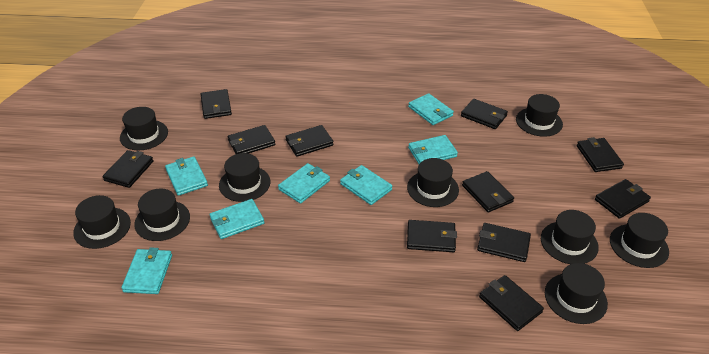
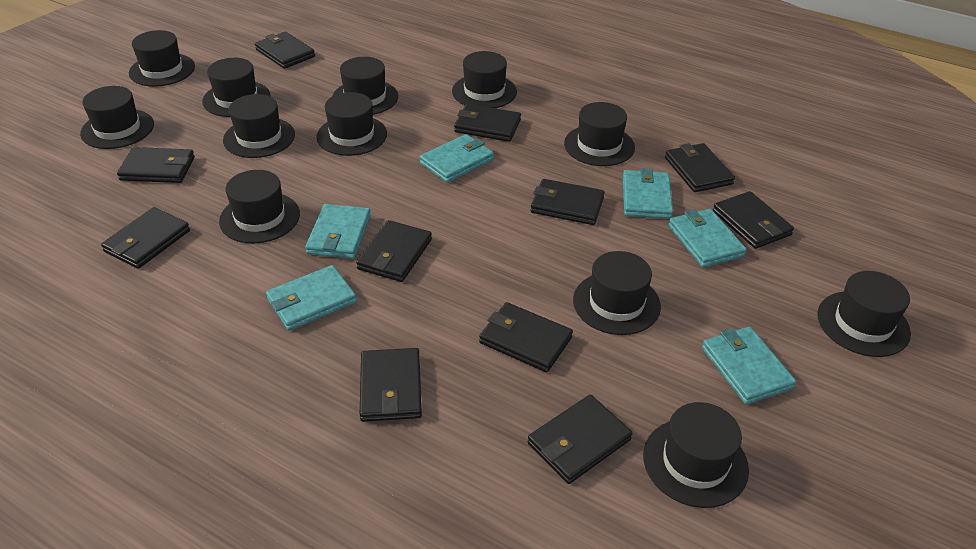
black hat: 9 -> 12
turquoise wallet: 7 -> 6

